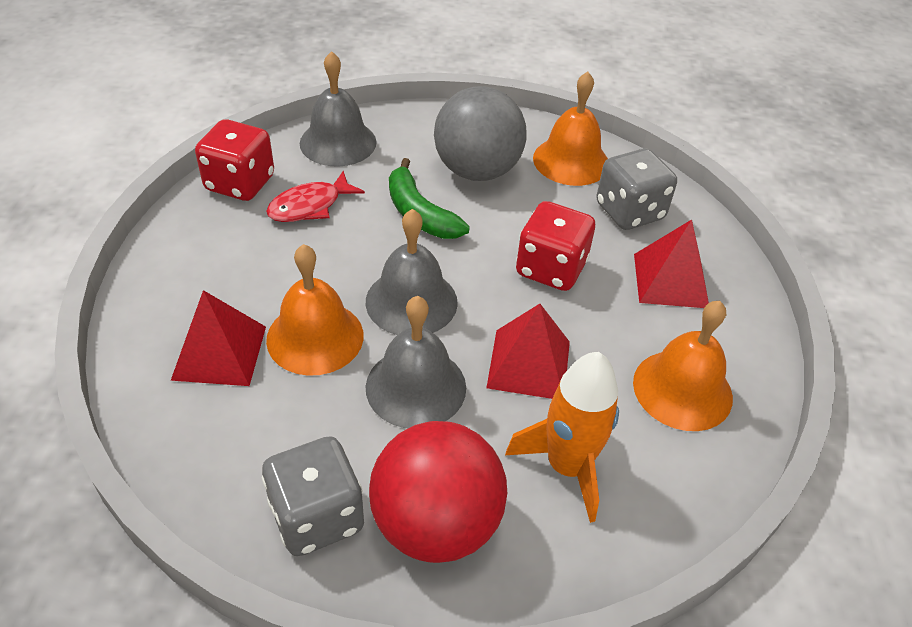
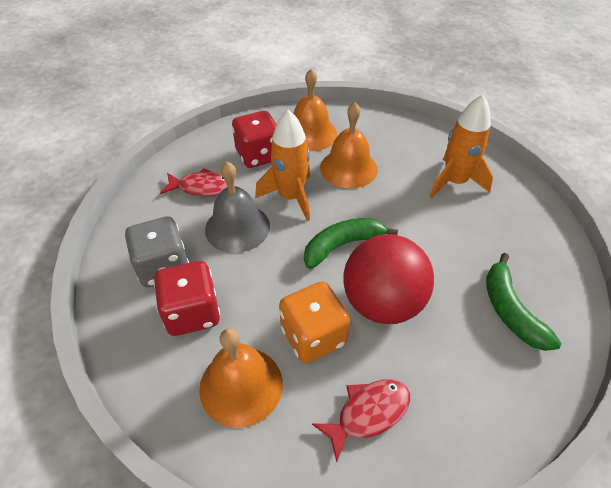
green banana: 1 -> 2
grey ball: 1 -> 0
grey bell: 3 -> 1
grey dice: 2 -> 1
orange dice: 0 -> 1
orange rocket: 1 -> 2
red fish: 1 -> 2
red pyramid: 3 -> 0

